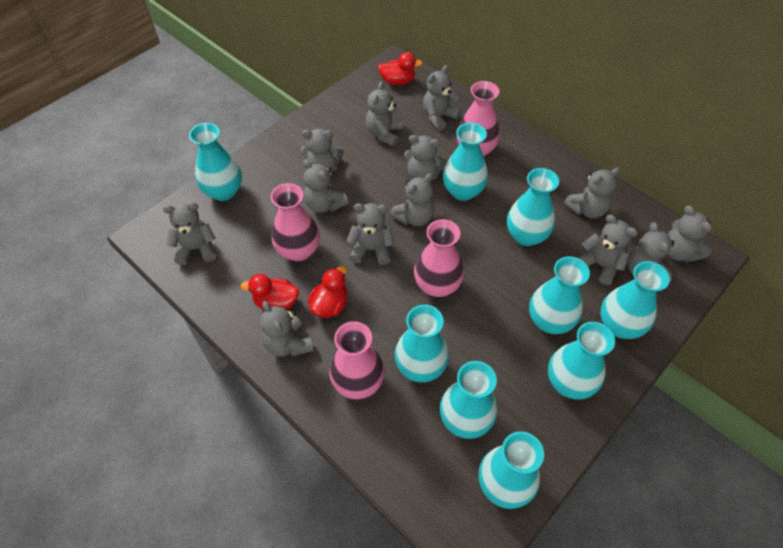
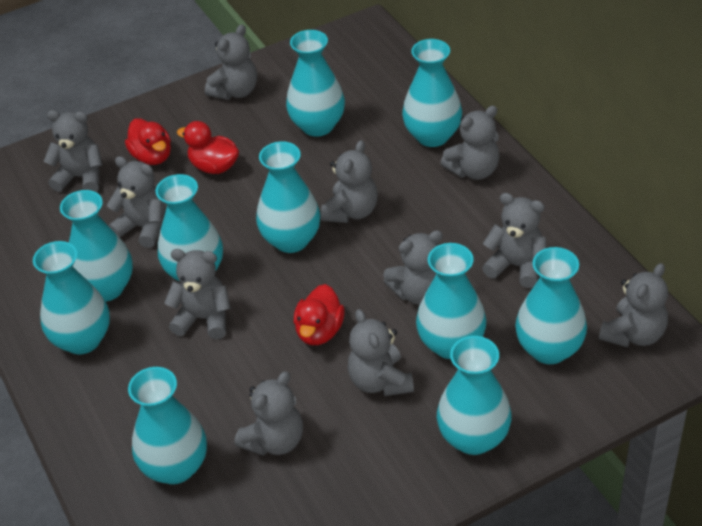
grey teddy bear: 13 -> 11
pink vase: 4 -> 0
turquoise vase: 9 -> 10

